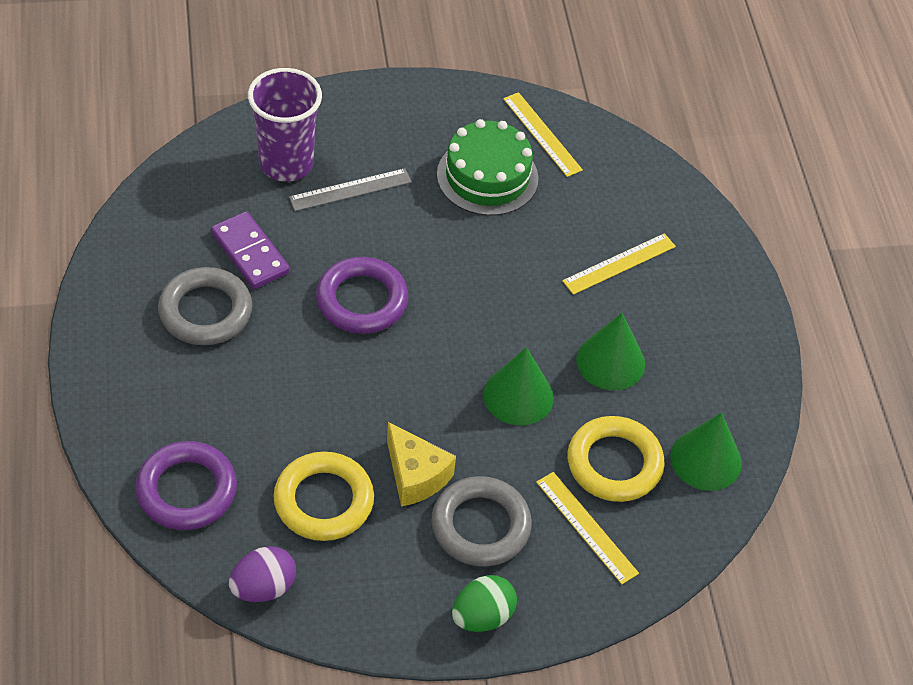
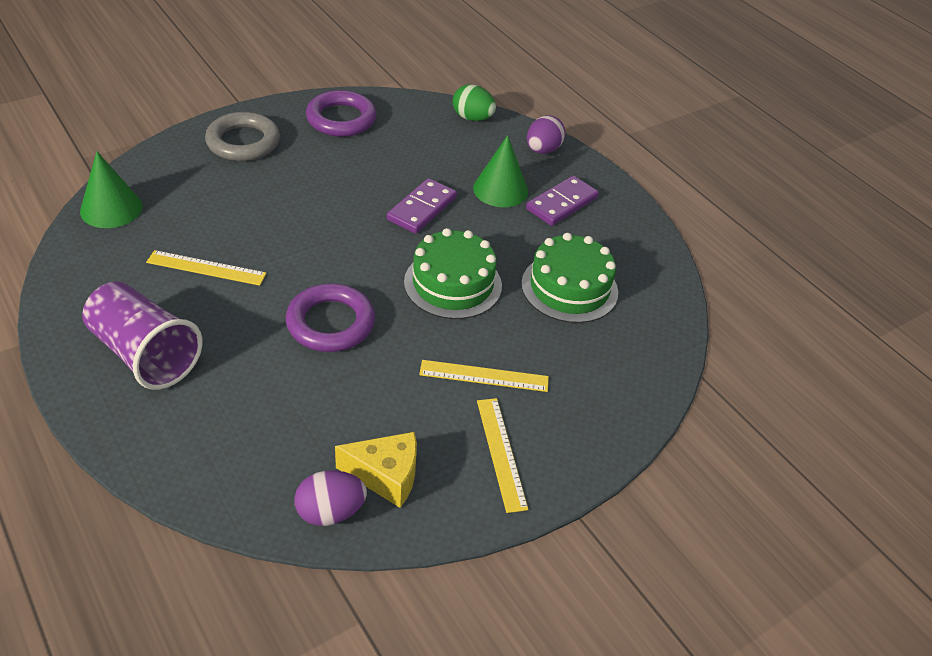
green cake: 1 -> 2
green cone: 3 -> 2
grey ring: 2 -> 1
grey ruler: 1 -> 0
purple domino: 1 -> 2
purple egg: 1 -> 2
yellow ring: 2 -> 0

